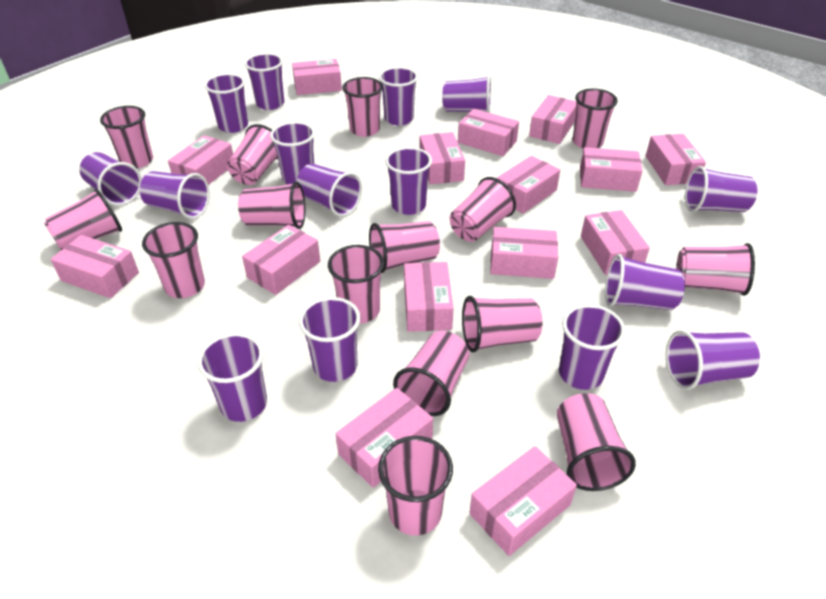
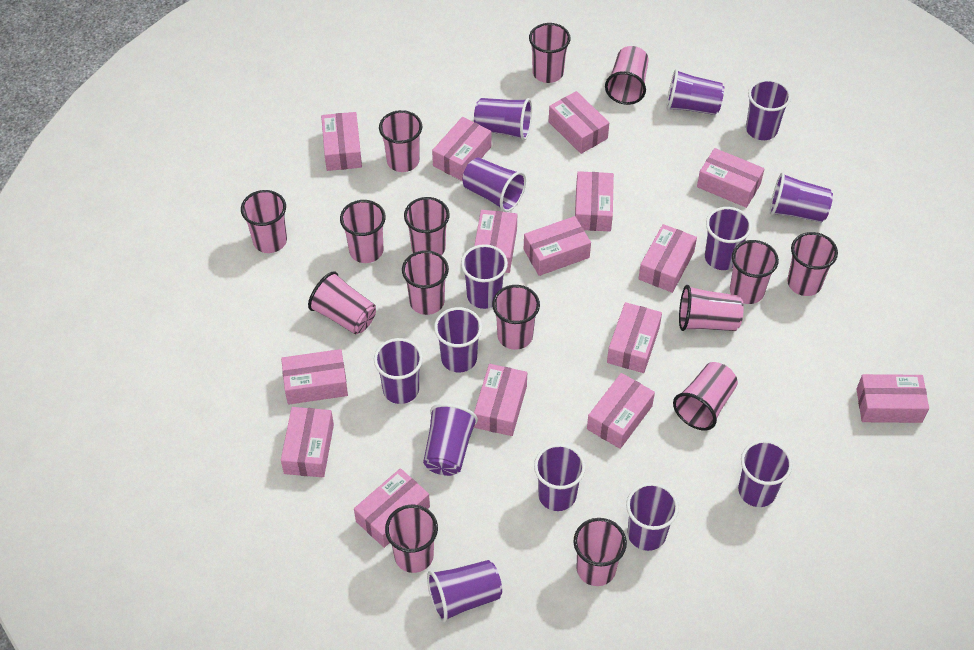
purple cup: 15 -> 14

